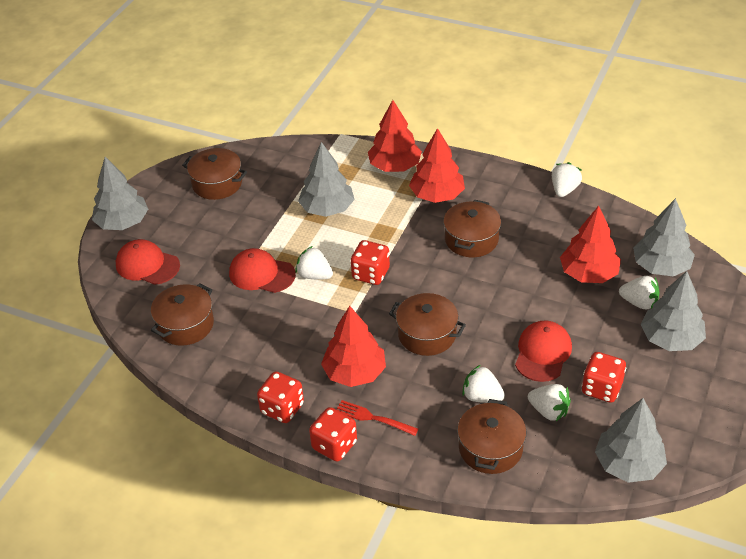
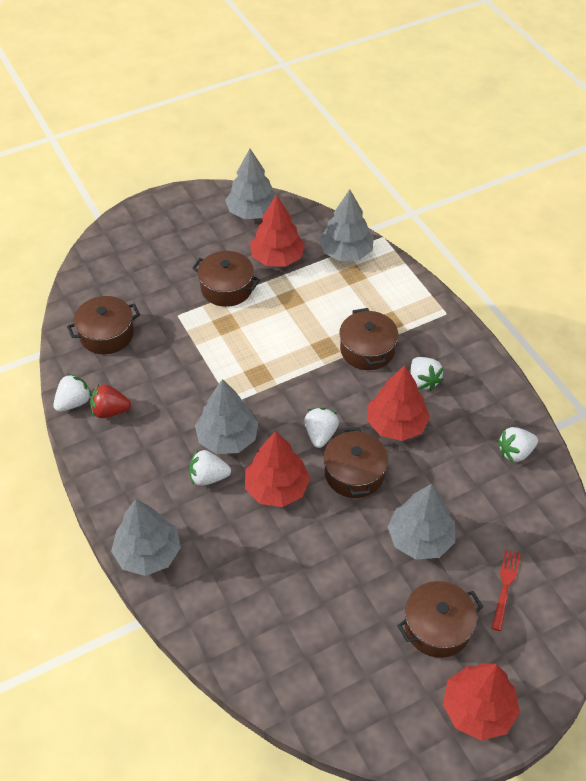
red cap: 3 -> 0
red dice: 4 -> 0
red strawberry: 0 -> 1

